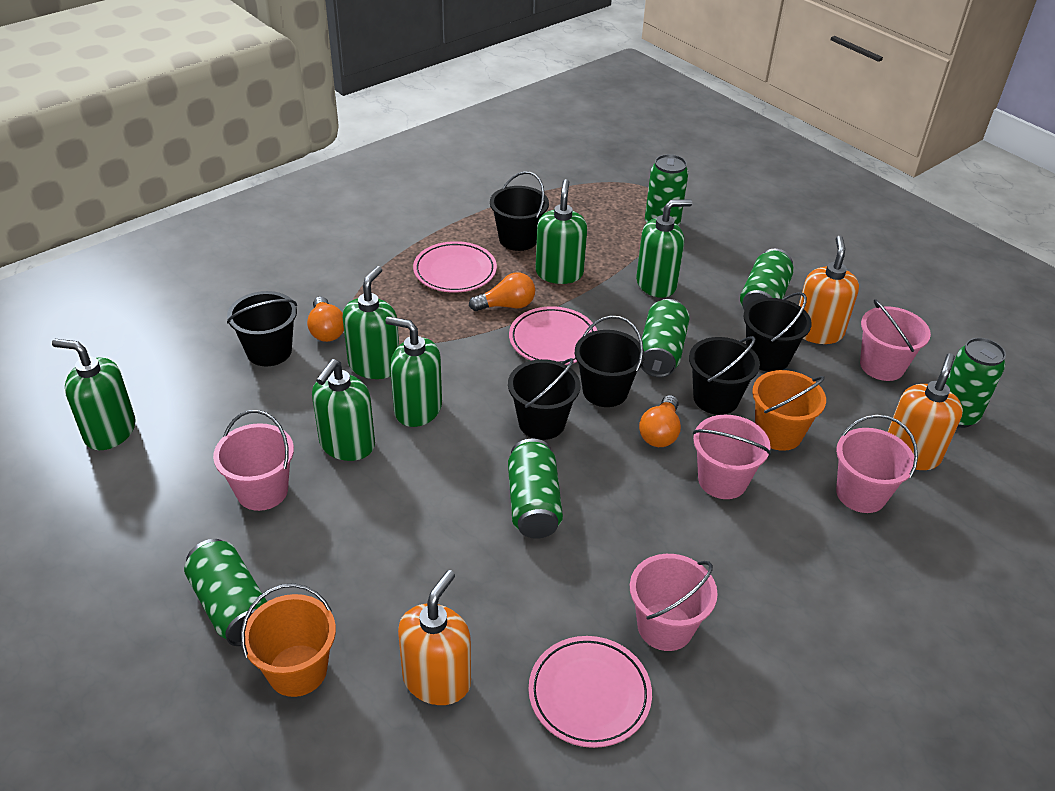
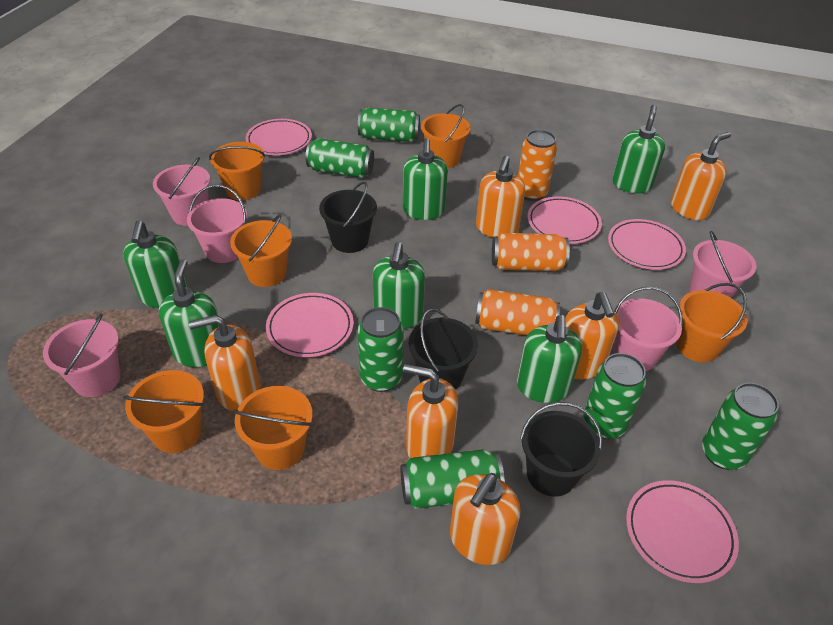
black bucket: 6 -> 3
orange bucket: 2 -> 6
orange can: 0 -> 3
orange light bulb: 3 -> 0
orange soap dispenser: 3 -> 6
pink plate: 3 -> 5

